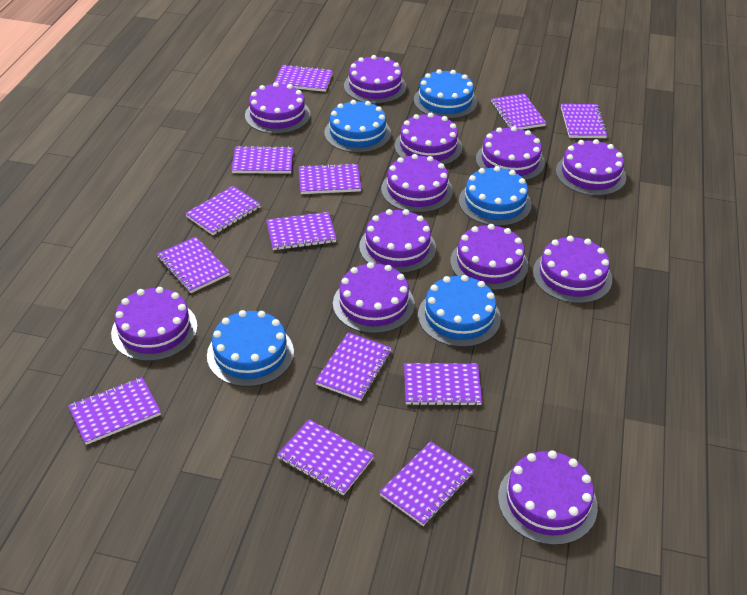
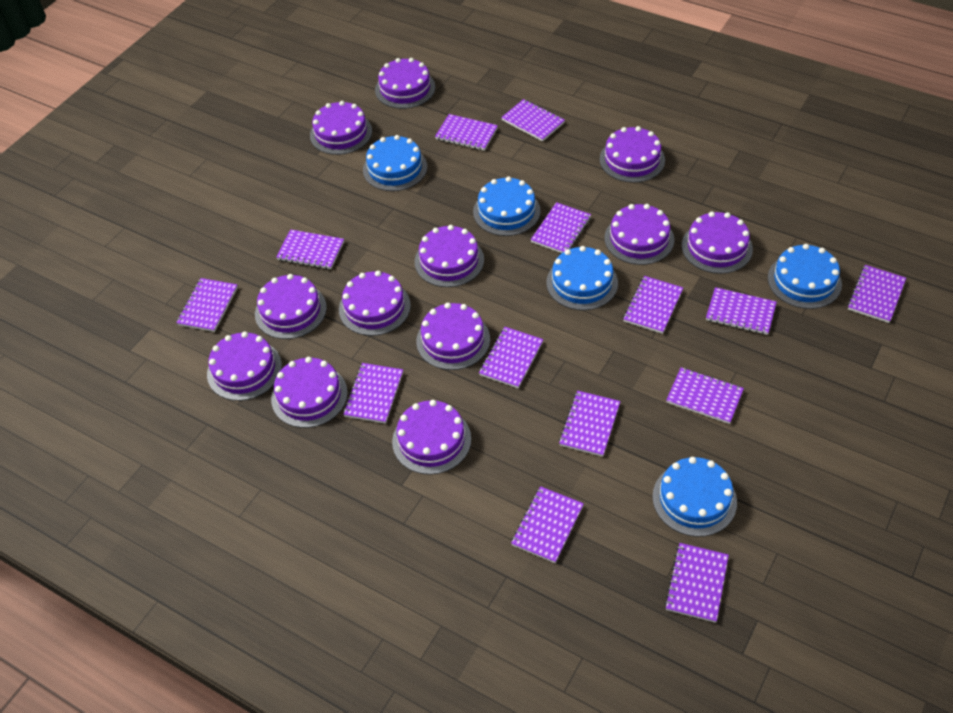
purple notebook: 13 -> 14

